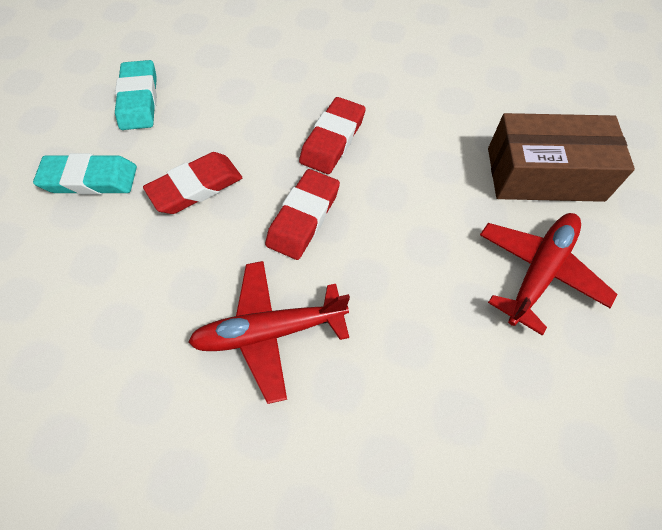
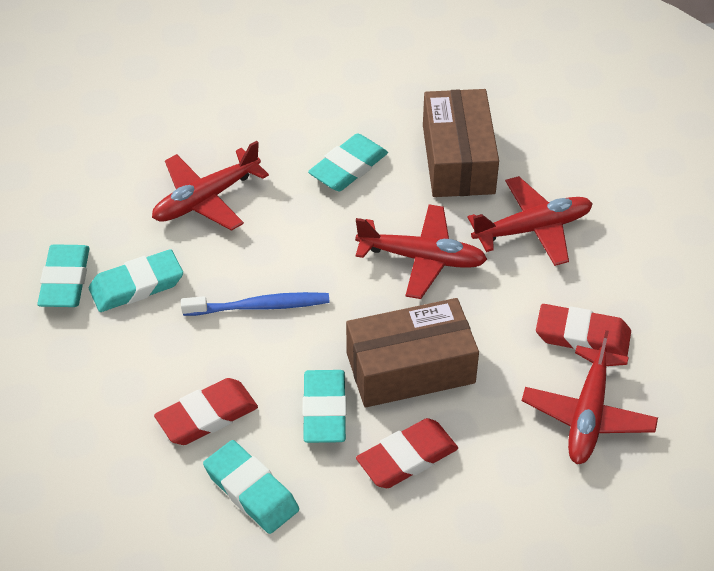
blue toothbrush: 0 -> 1
brown box: 1 -> 2
red plane: 2 -> 4
turquoise eraser: 2 -> 5

